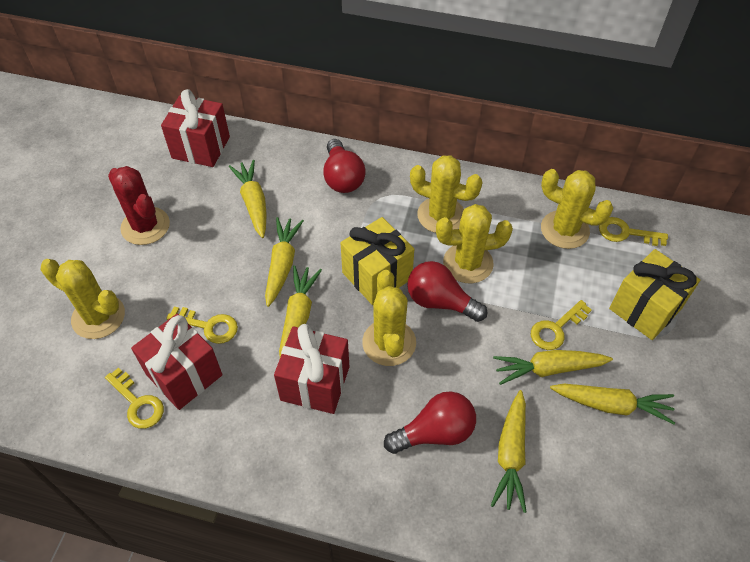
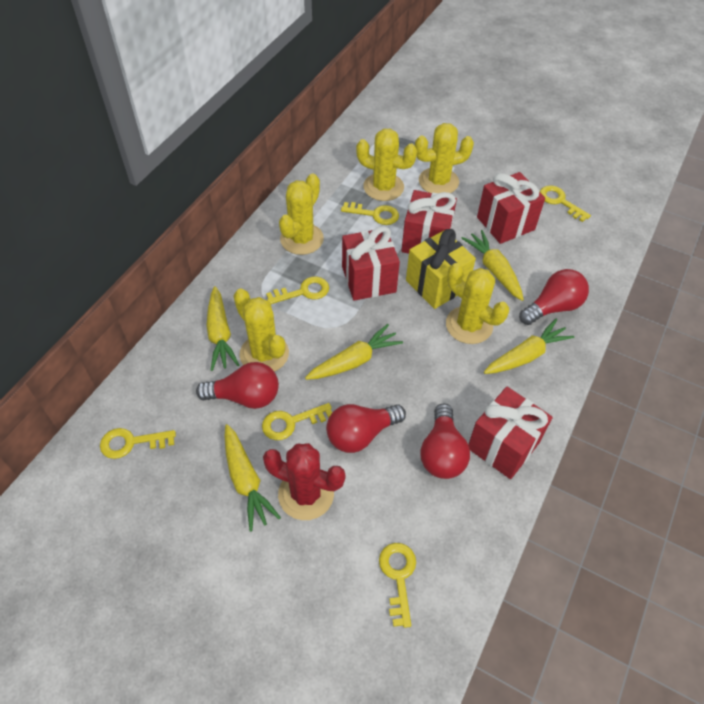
red gift: 3 -> 4
red light bulb: 3 -> 4
yellow carrot: 6 -> 5
yellow gift: 2 -> 1
yellow key: 4 -> 6

